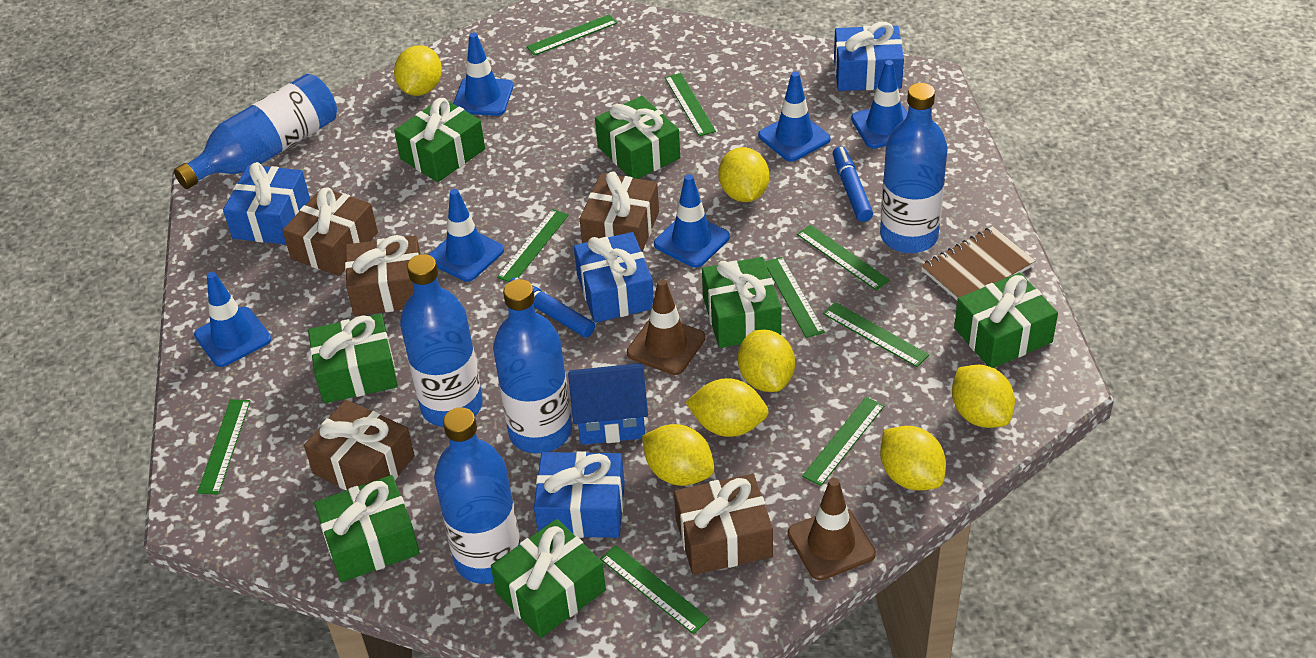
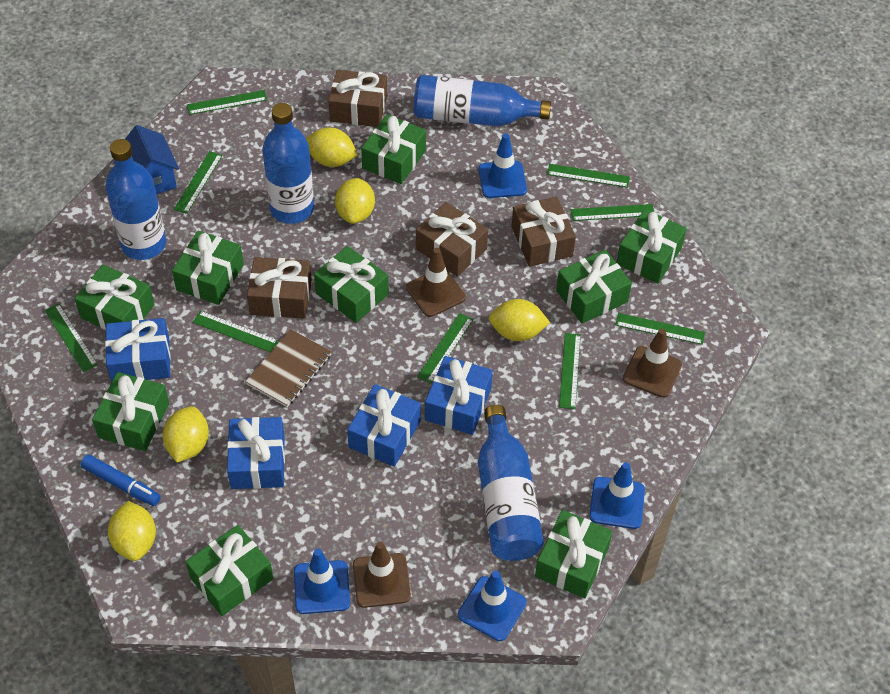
blue bottle: 5 -> 4
blue marker: 2 -> 1
blue traffic cone: 6 -> 4
brown gift: 5 -> 4
brown traffic cone: 2 -> 3
green gift: 7 -> 9
yellow lemon: 7 -> 5

